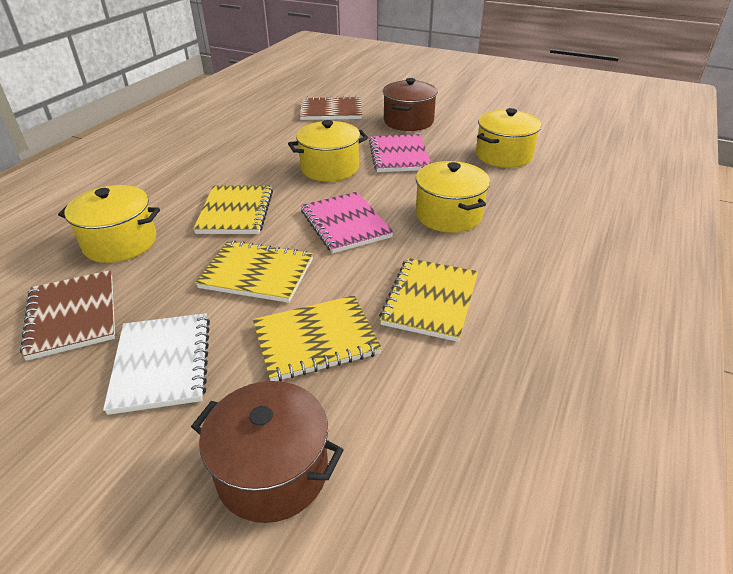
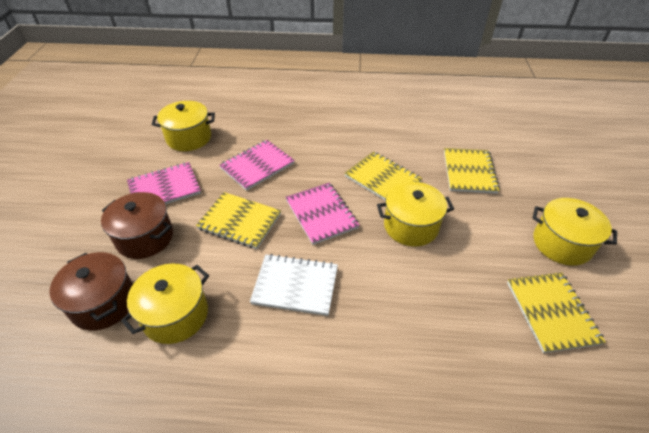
brown notebook: 2 -> 0
pink notebook: 2 -> 3

